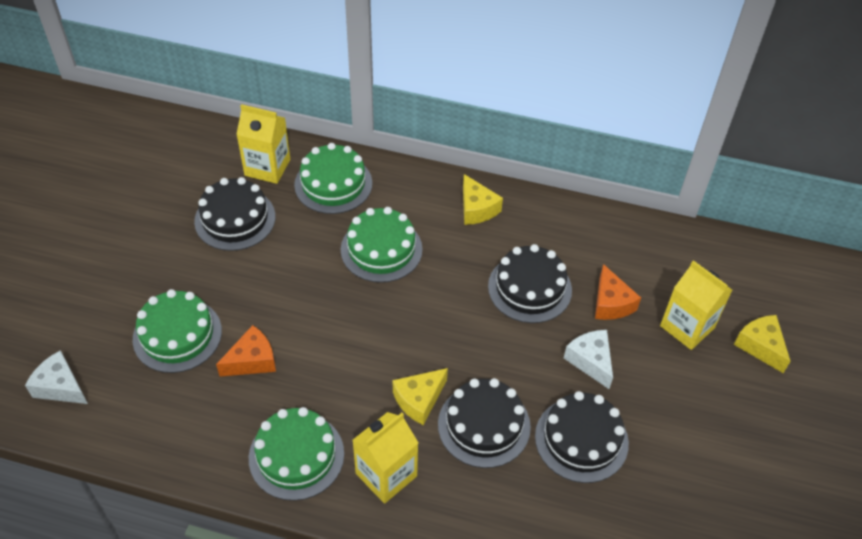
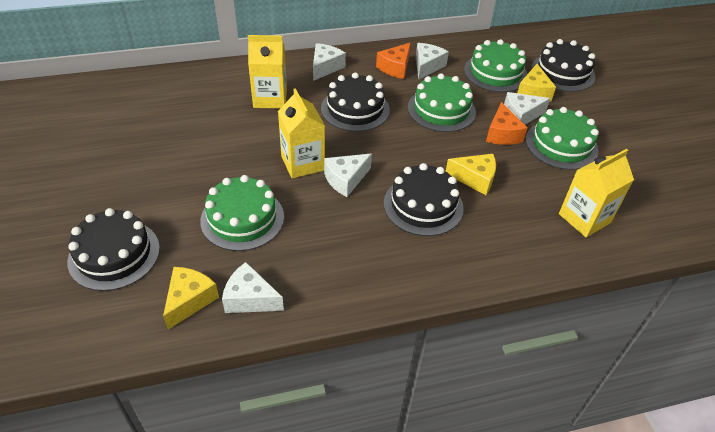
white cheese: 2 -> 5

